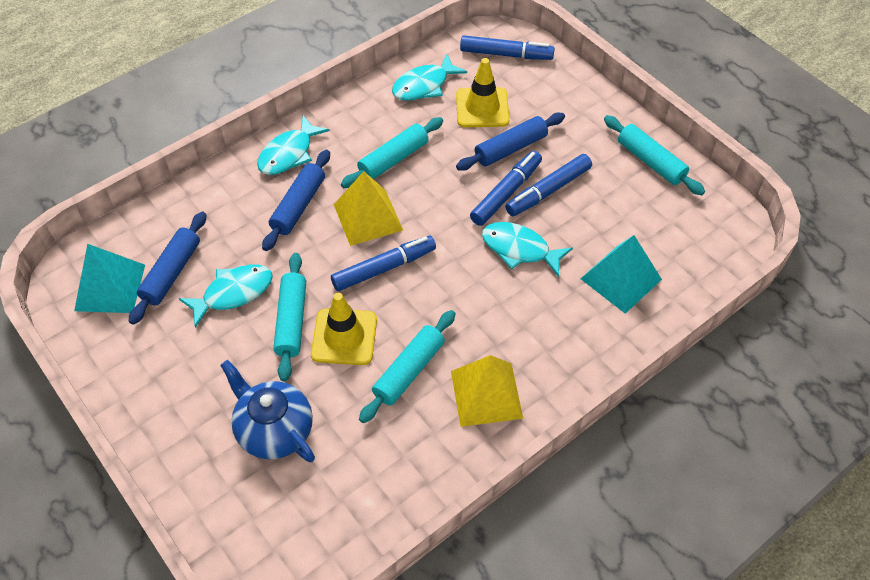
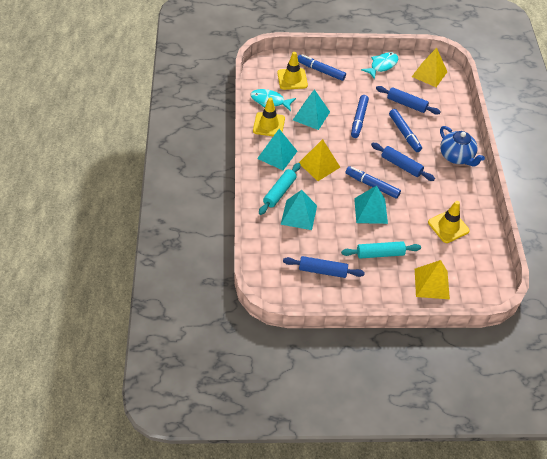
turquoise fish: 4 -> 2
turquoise pyramid: 2 -> 4
turquoise rolling pin: 4 -> 2
yellow pyramid: 2 -> 3
yellow traffic cone: 2 -> 3

